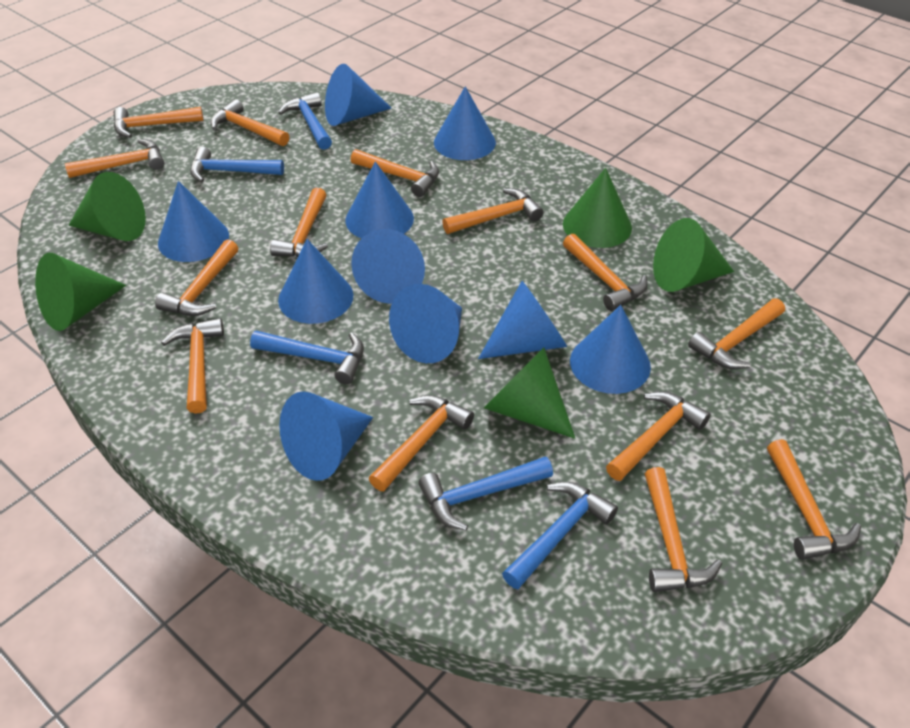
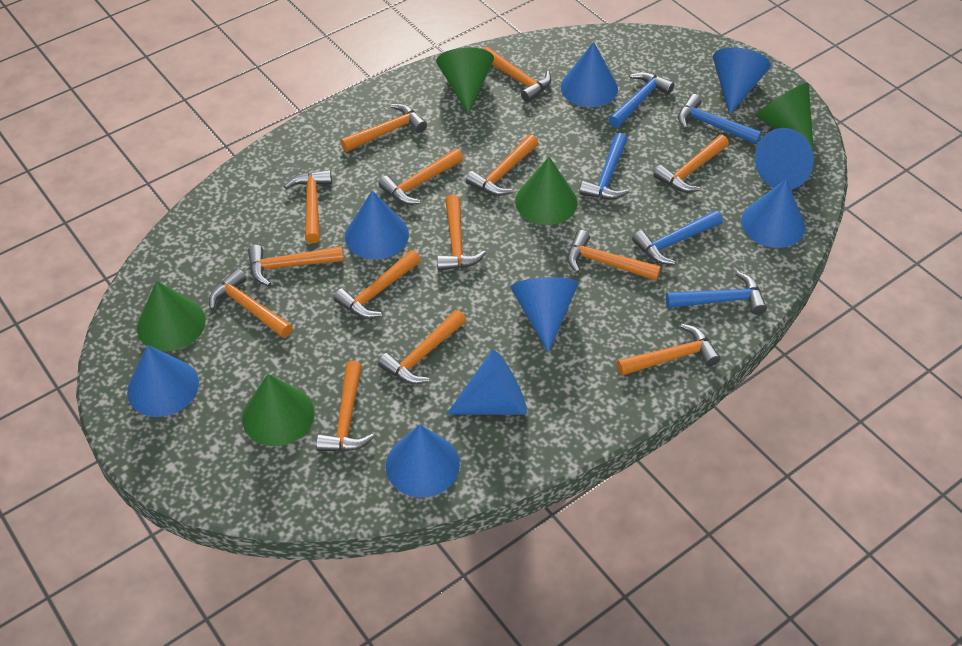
blue cone: 10 -> 9

